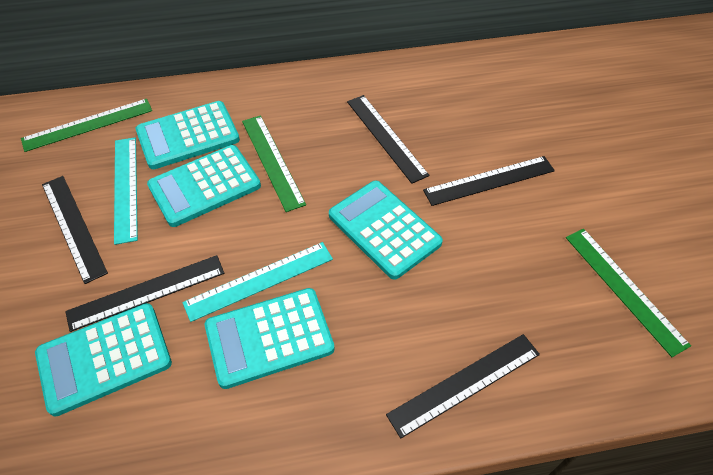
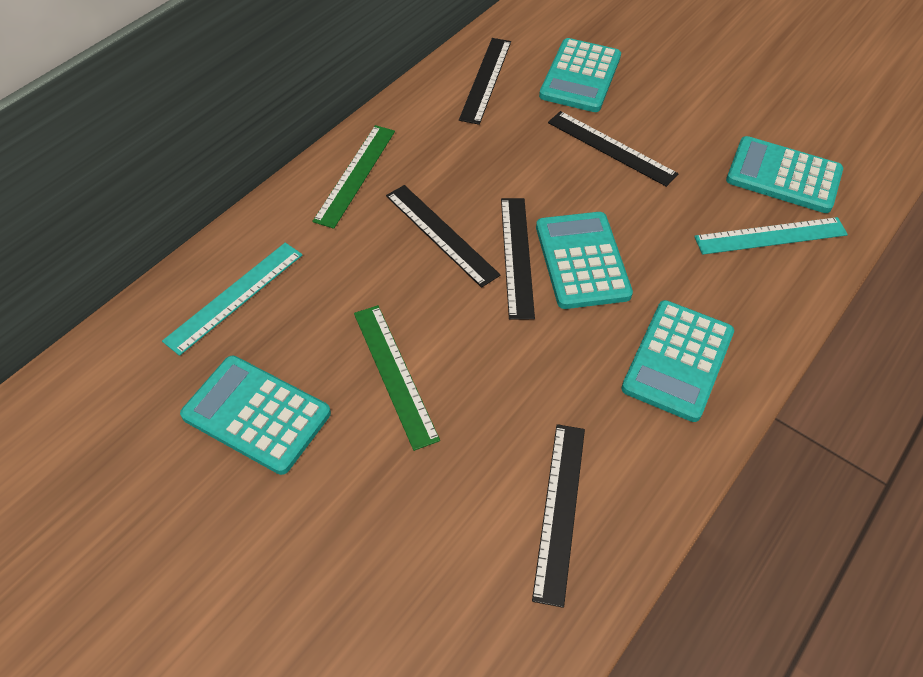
green ruler: 3 -> 2

